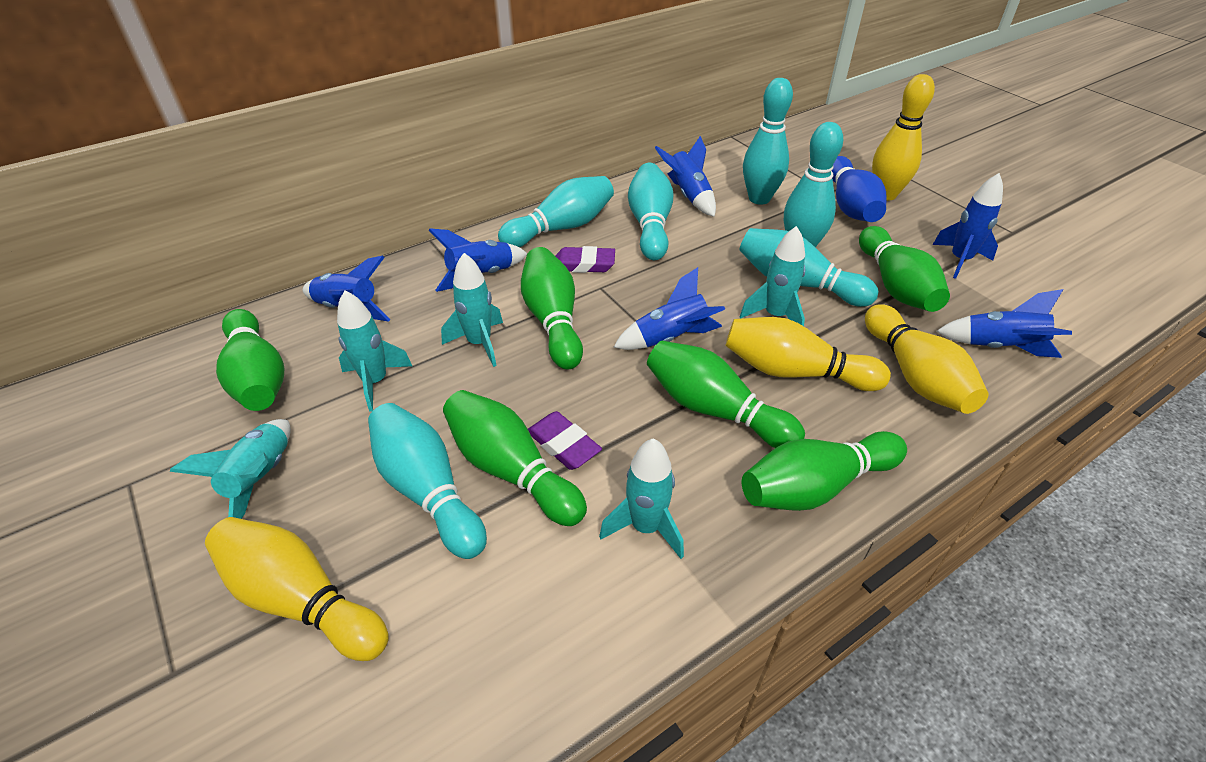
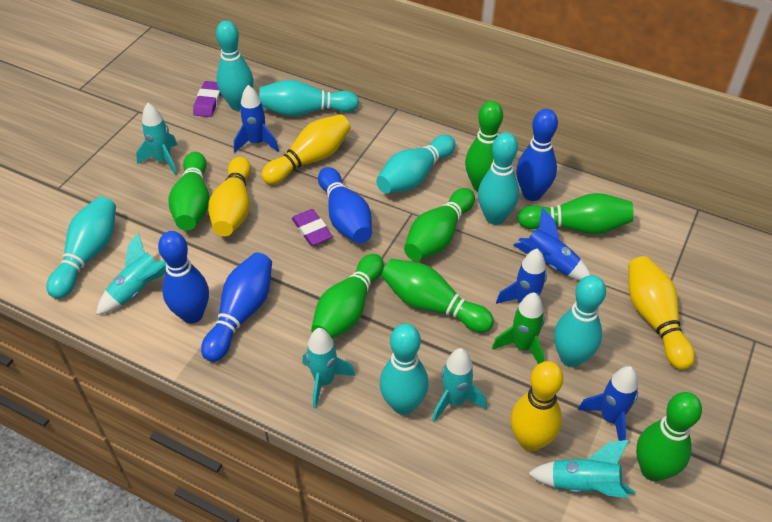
blue bowling pin: 1 -> 4
blue rocket: 6 -> 4
green bowling pin: 6 -> 7
green rocket: 0 -> 1
turquoise bowling pin: 6 -> 7

